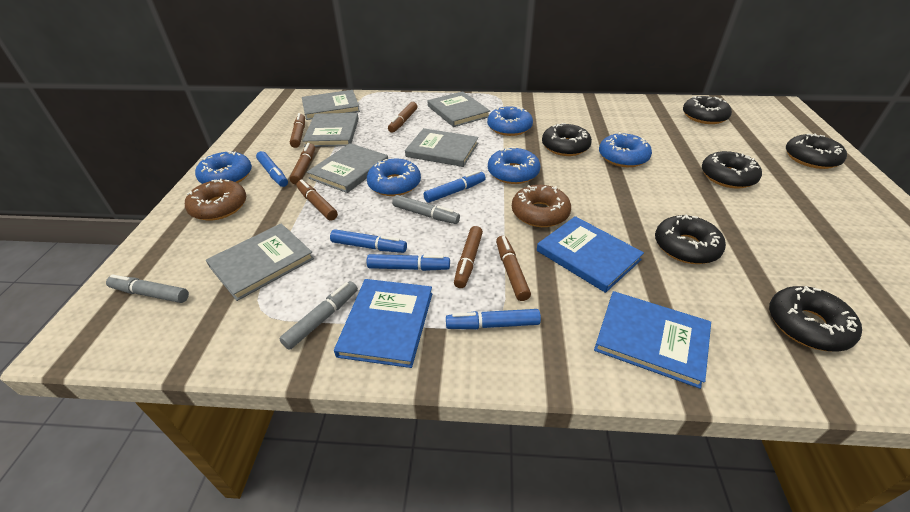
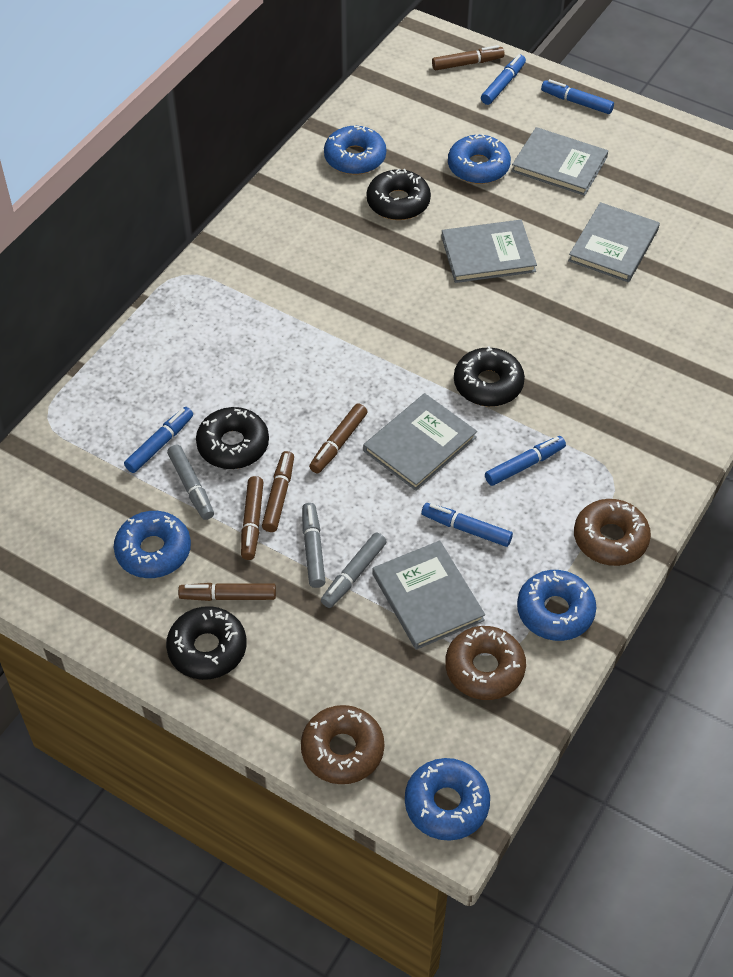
black donut: 6 -> 4
blue book: 3 -> 0
brown donut: 2 -> 3
brown marker: 6 -> 5
grey book: 6 -> 5

